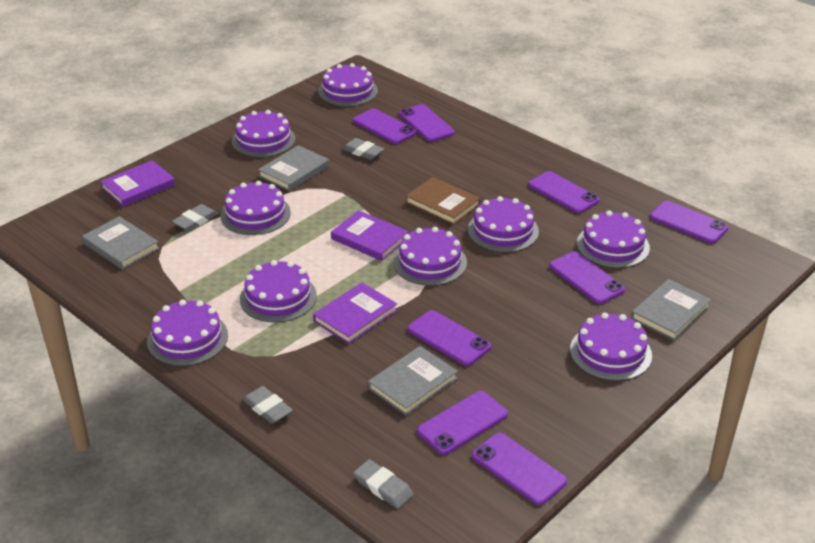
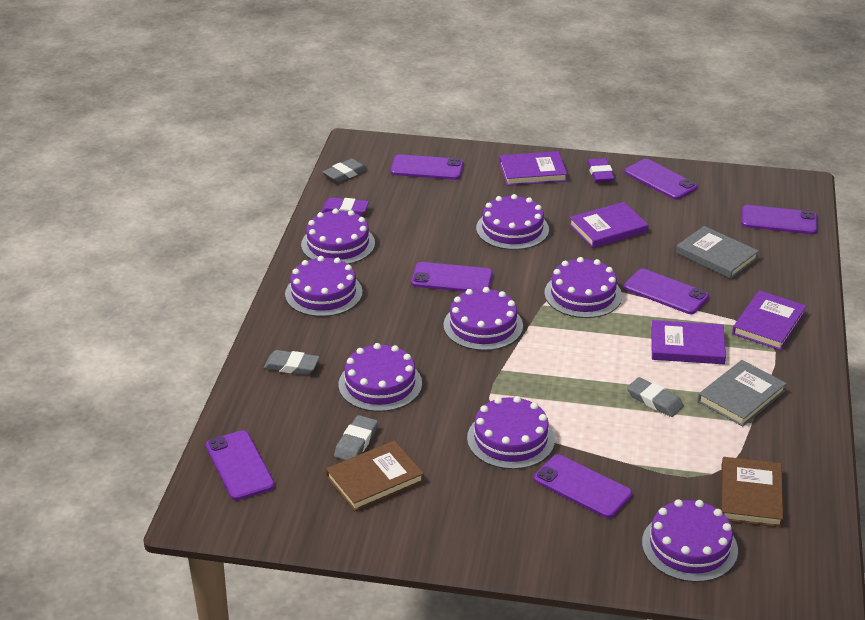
brown book: 1 -> 2
grey book: 4 -> 2
purple book: 3 -> 4
purple cake: 9 -> 8
purple eraser: 0 -> 2
purple phone: 8 -> 7

